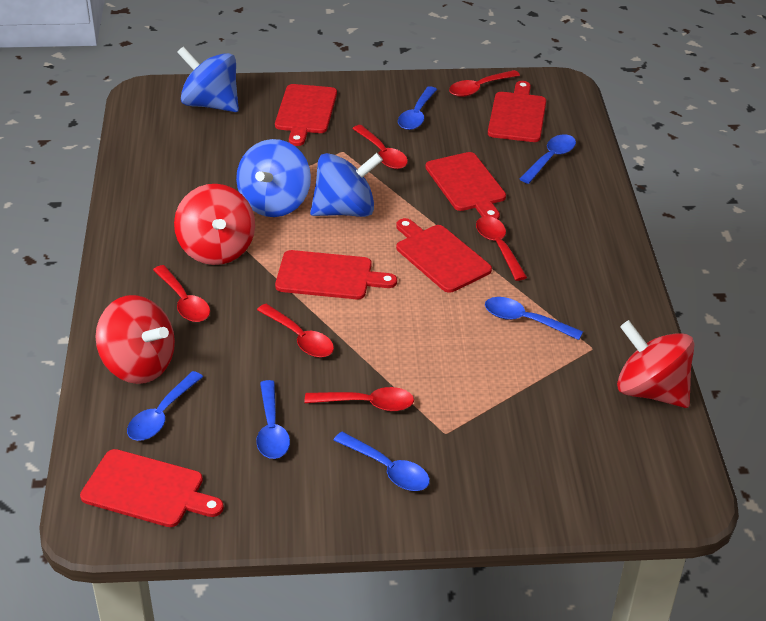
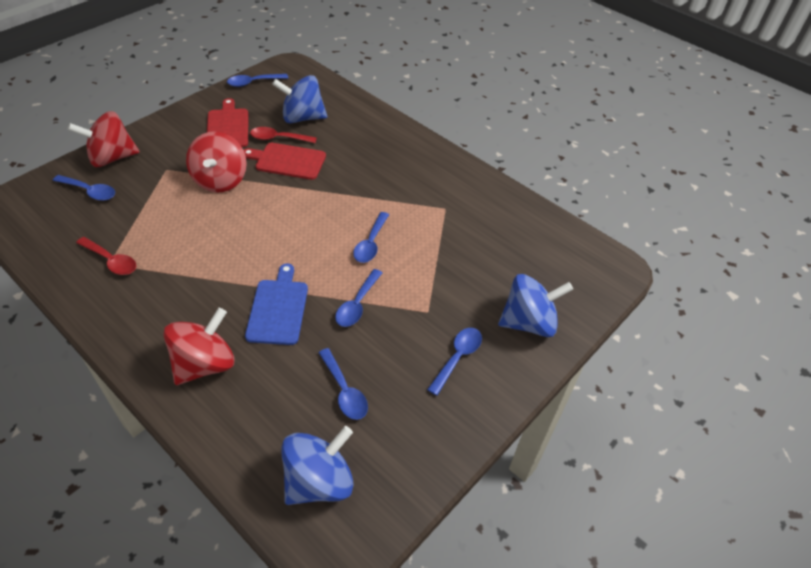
blue cutting board: 0 -> 1
red cutting board: 6 -> 2
red spoon: 6 -> 2

